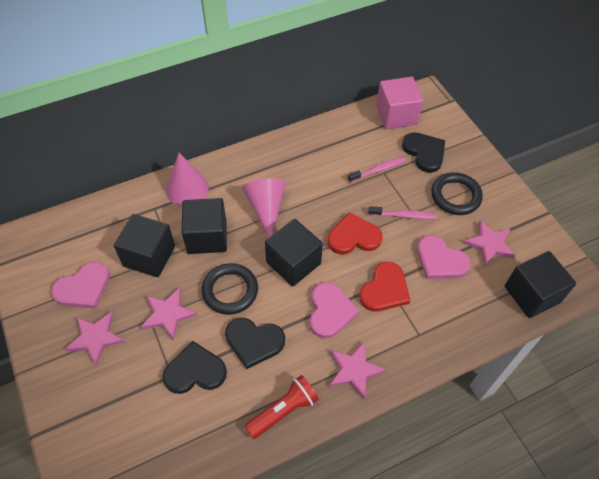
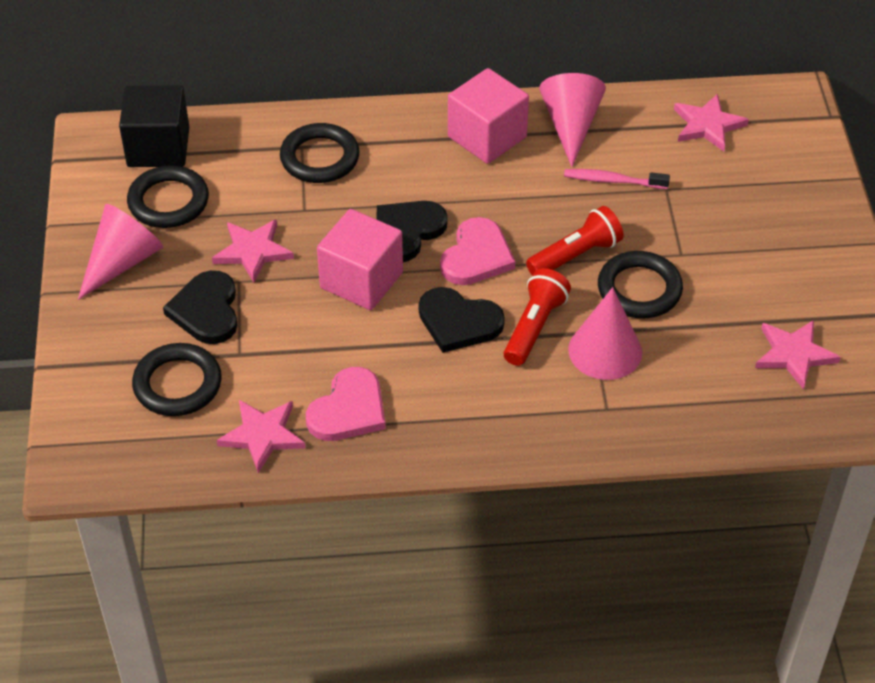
black cube: 4 -> 1
black ring: 2 -> 4
pink cone: 2 -> 3
pink cube: 1 -> 2
pink heart: 3 -> 2
pink toothbrush: 2 -> 1
red flashlight: 1 -> 2
red heart: 2 -> 0

